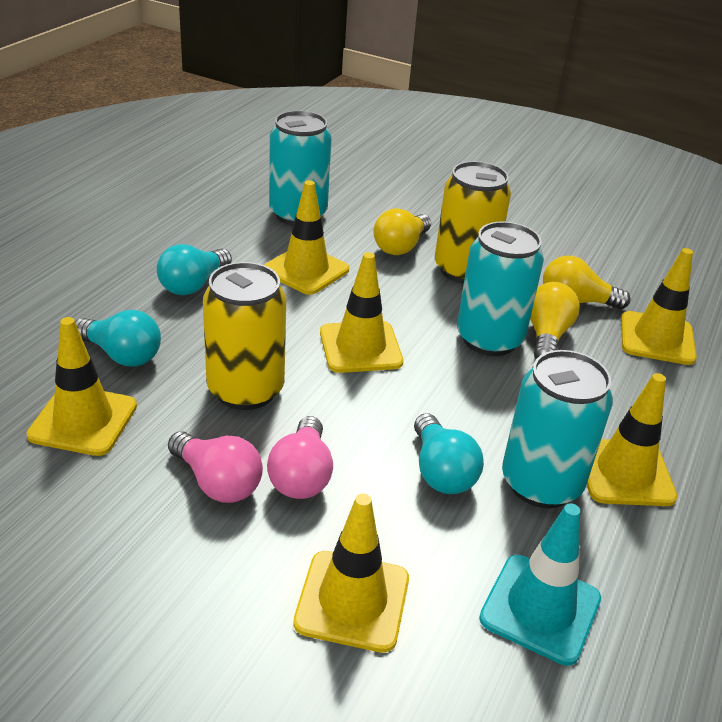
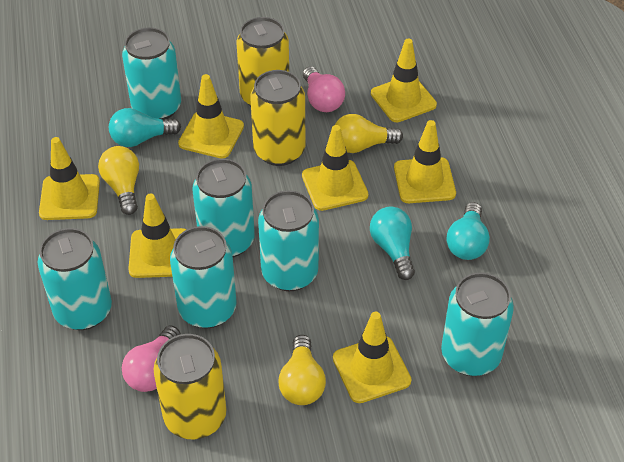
turquoise can: 3 -> 6
turquoise traffic cone: 1 -> 0
yellow can: 2 -> 3
yellow traffic cone: 6 -> 7

